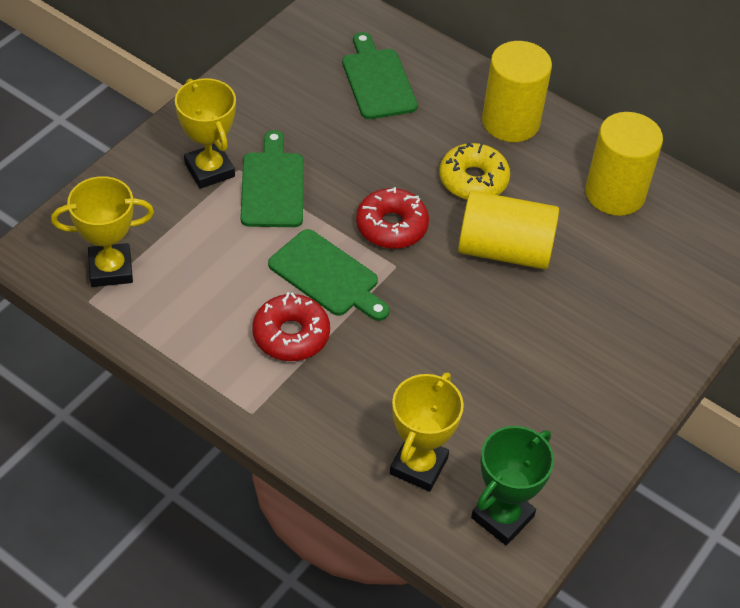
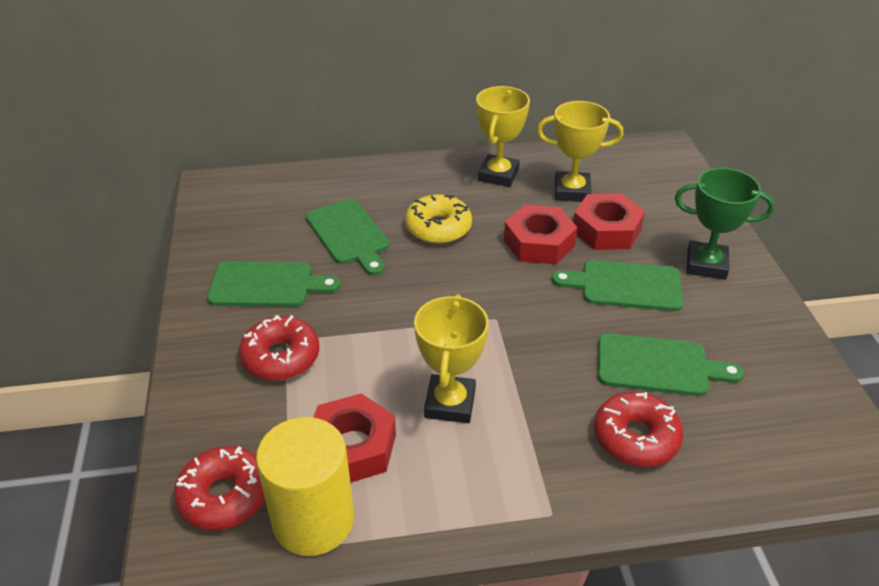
green cutting board: 3 -> 4
red donut: 2 -> 3
red nut: 0 -> 3
yellow cylinder: 3 -> 1

